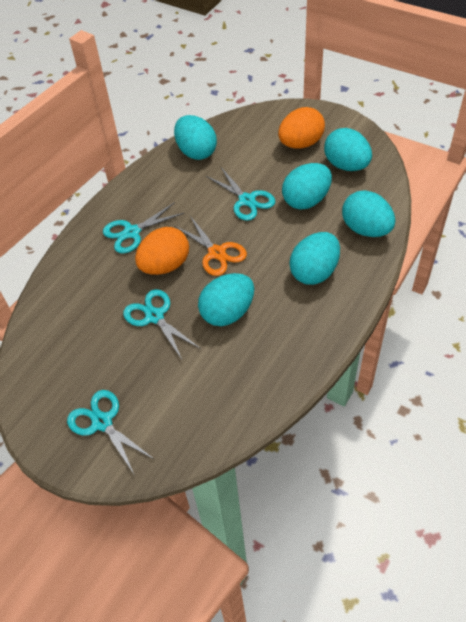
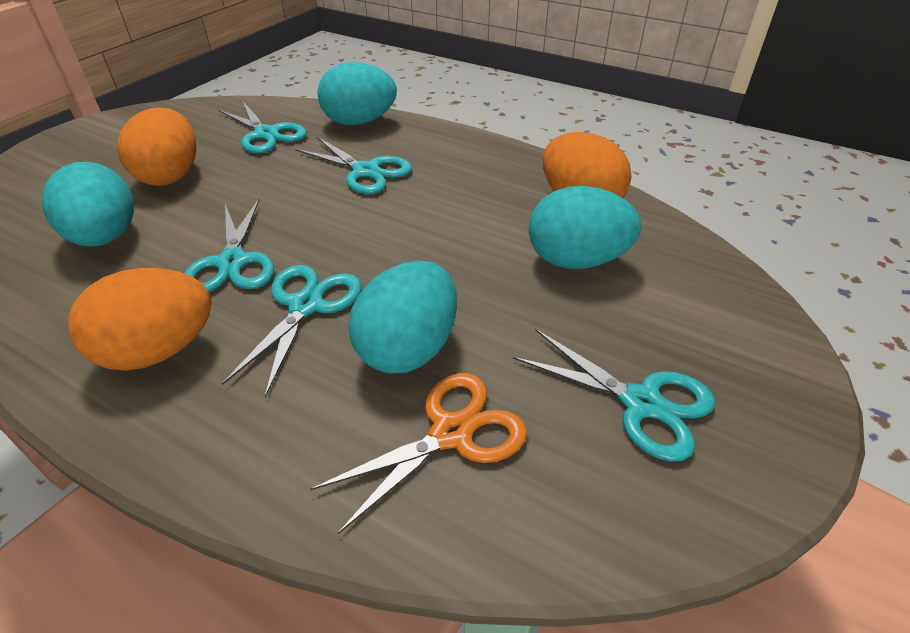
orange egg: 2 -> 3
turquoise egg: 6 -> 4
turquoise scissors: 4 -> 5

